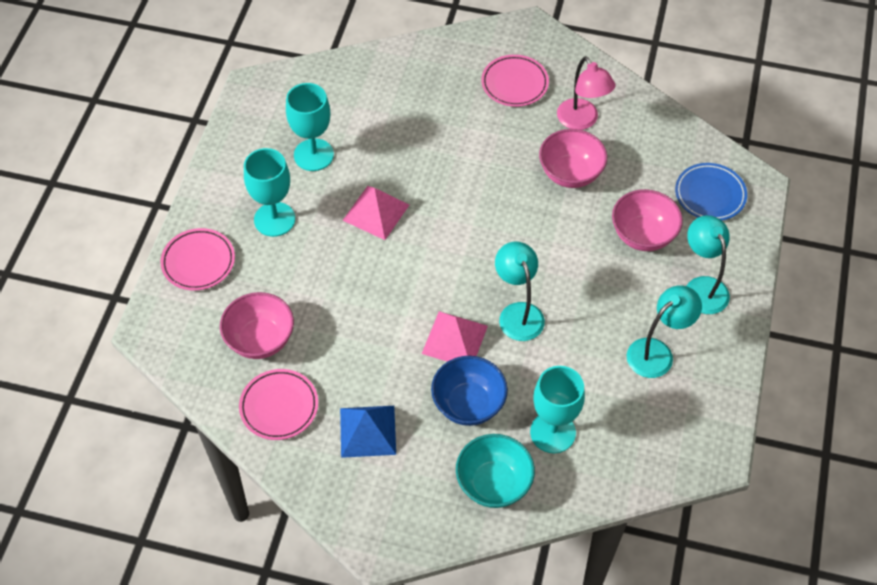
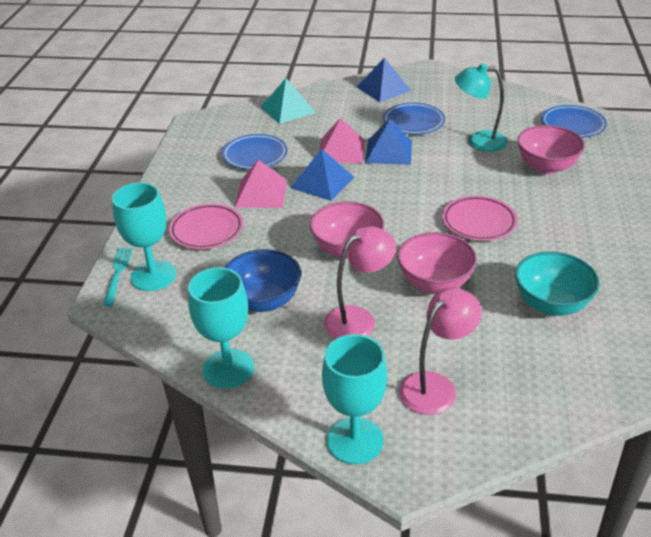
blue plate: 1 -> 3
blue pyramid: 1 -> 3
pink lamp: 1 -> 2
pink plate: 3 -> 2
turquoise fork: 0 -> 1
turquoise lamp: 3 -> 1
turquoise pyramid: 0 -> 1

